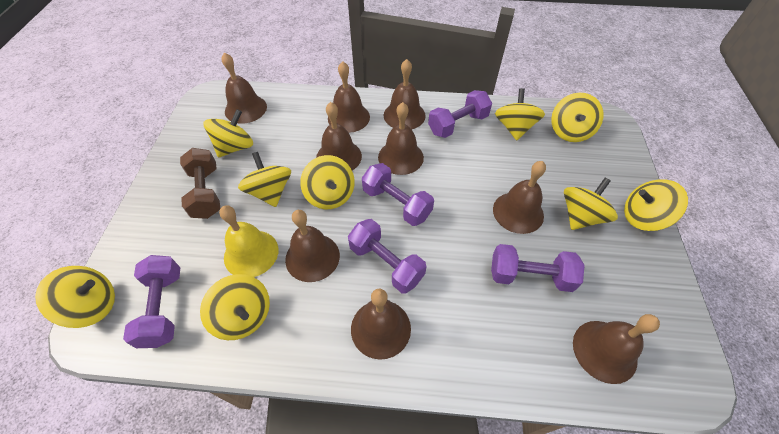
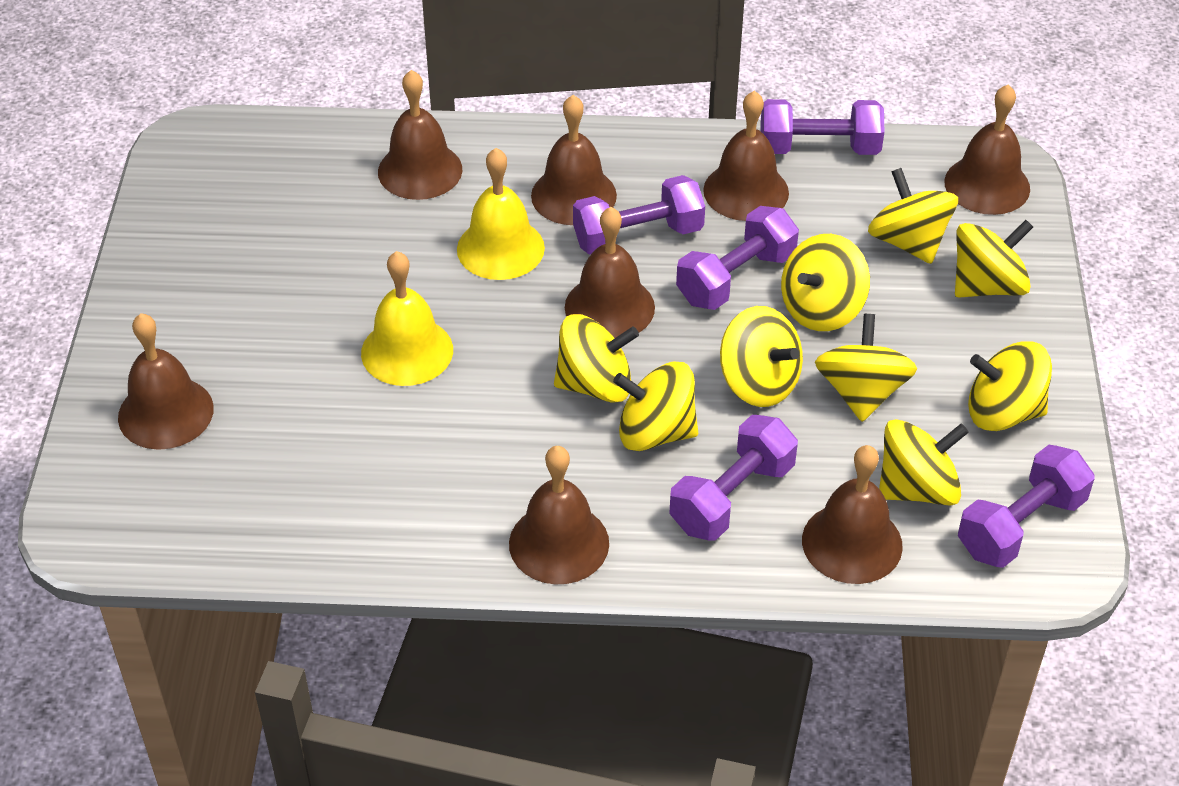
brown bell: 9 -> 8
brown dumbbell: 1 -> 0
yellow bell: 1 -> 2

